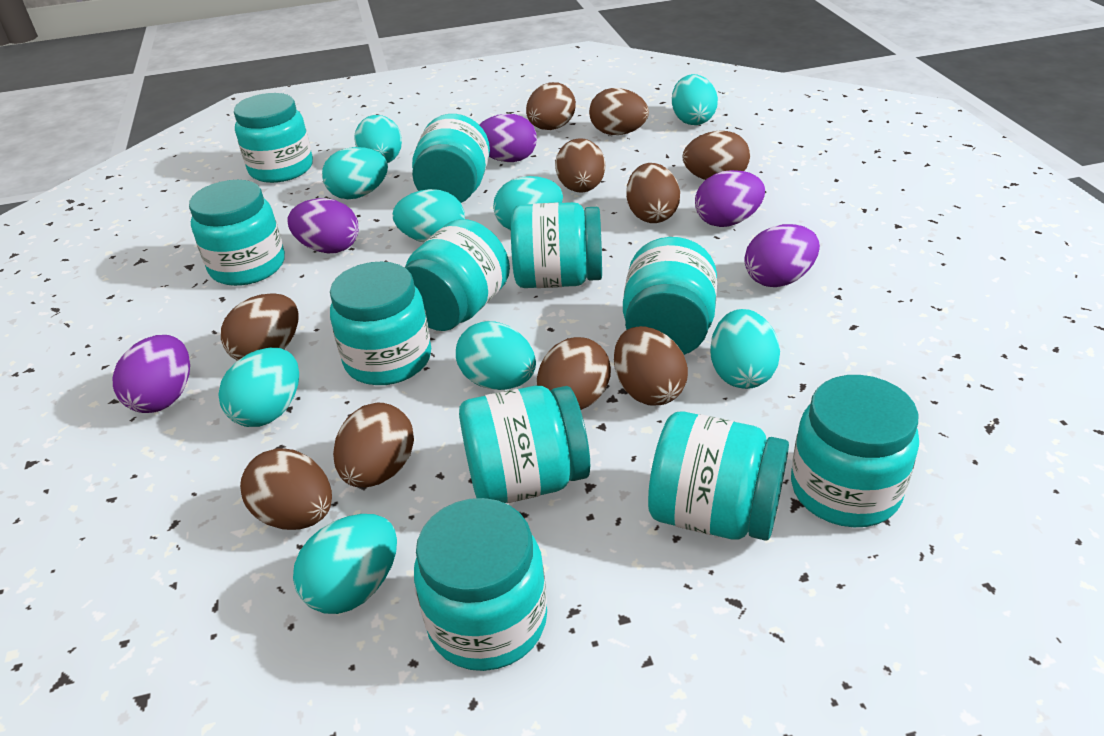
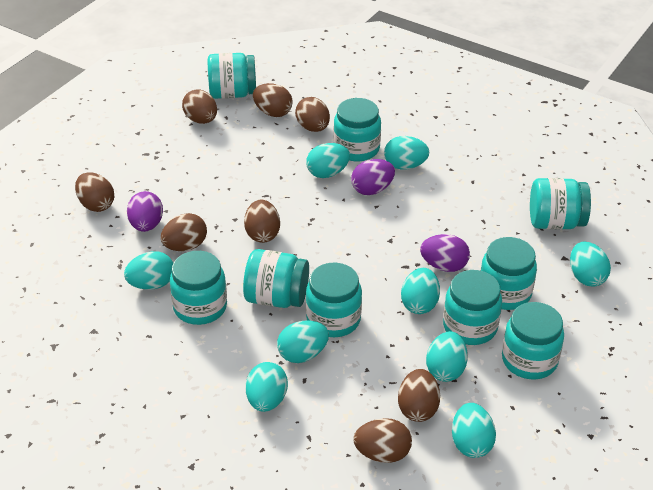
brown egg: 10 -> 8
purple egg: 5 -> 3
turquoise jar: 11 -> 9

